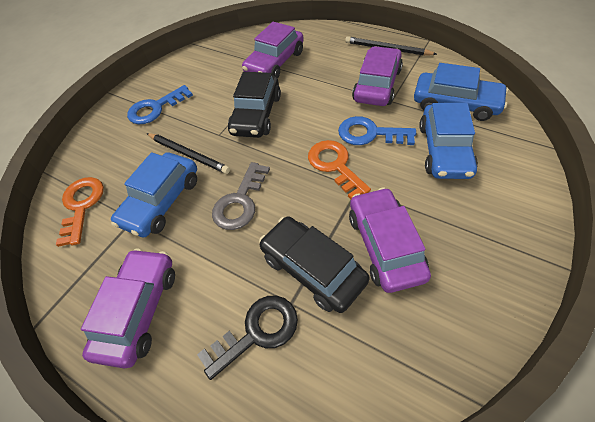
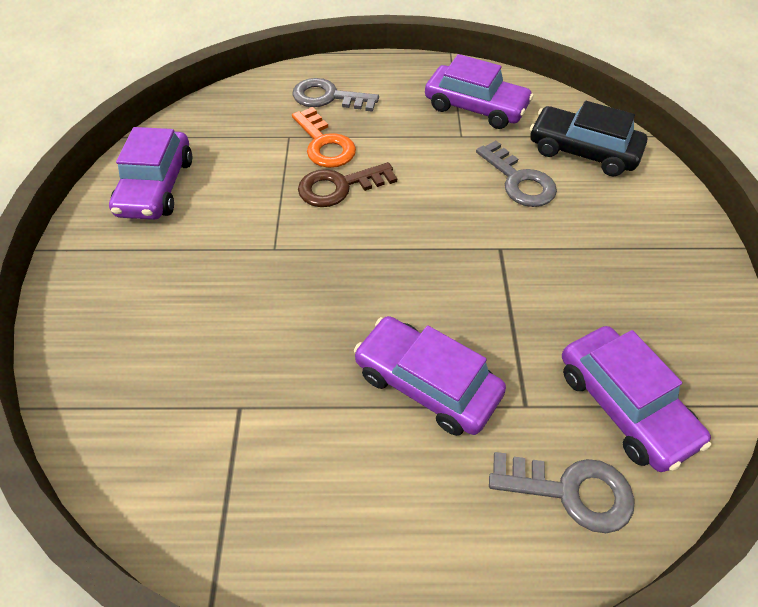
black car: 2 -> 1
black key: 1 -> 0
black pencil: 2 -> 0
blue car: 3 -> 0
blue key: 2 -> 0
brown key: 0 -> 1
grey key: 1 -> 3
orange key: 2 -> 1

